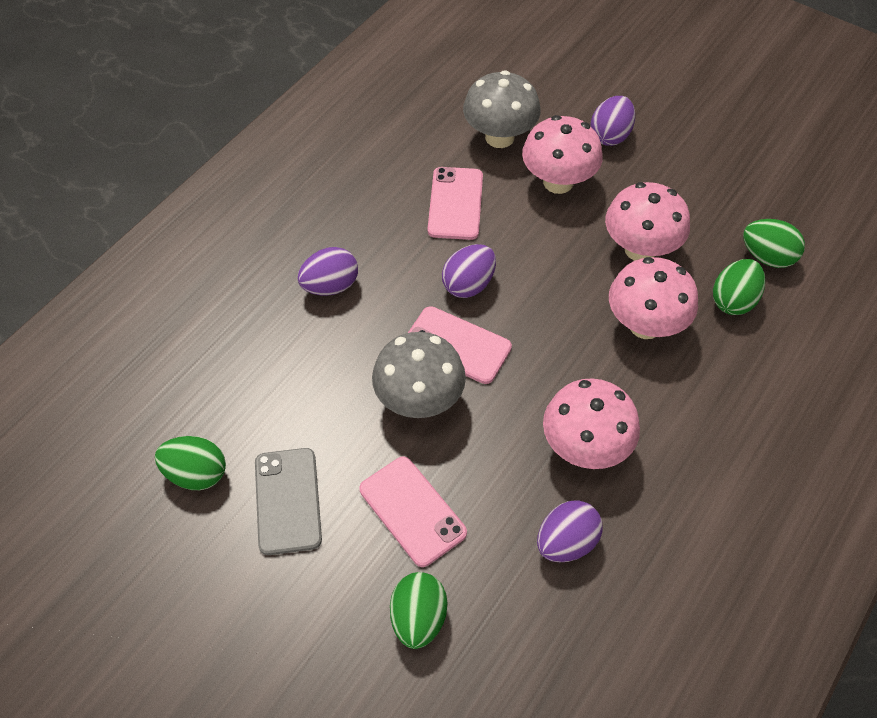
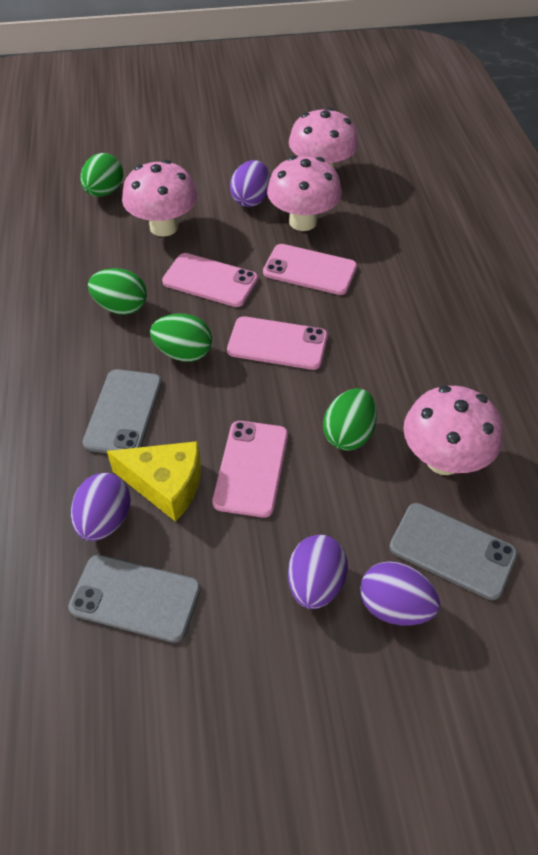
grey mushroom: 2 -> 0
grey phone: 1 -> 3
pink phone: 3 -> 4
yellow cheese: 0 -> 1

